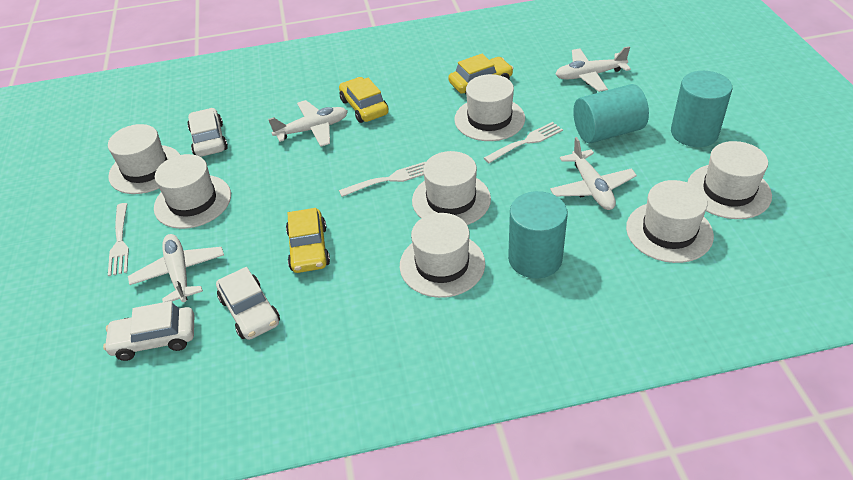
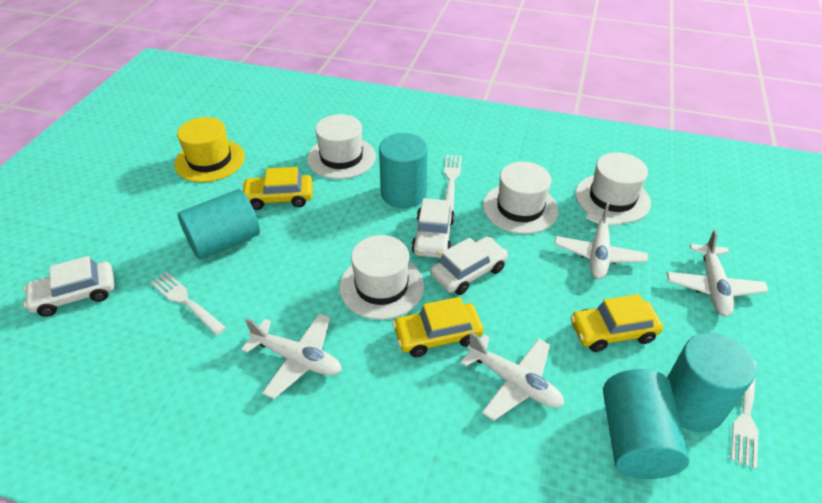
turquoise cylinder: 3 -> 4
white hat: 7 -> 4
yellow hat: 0 -> 1

